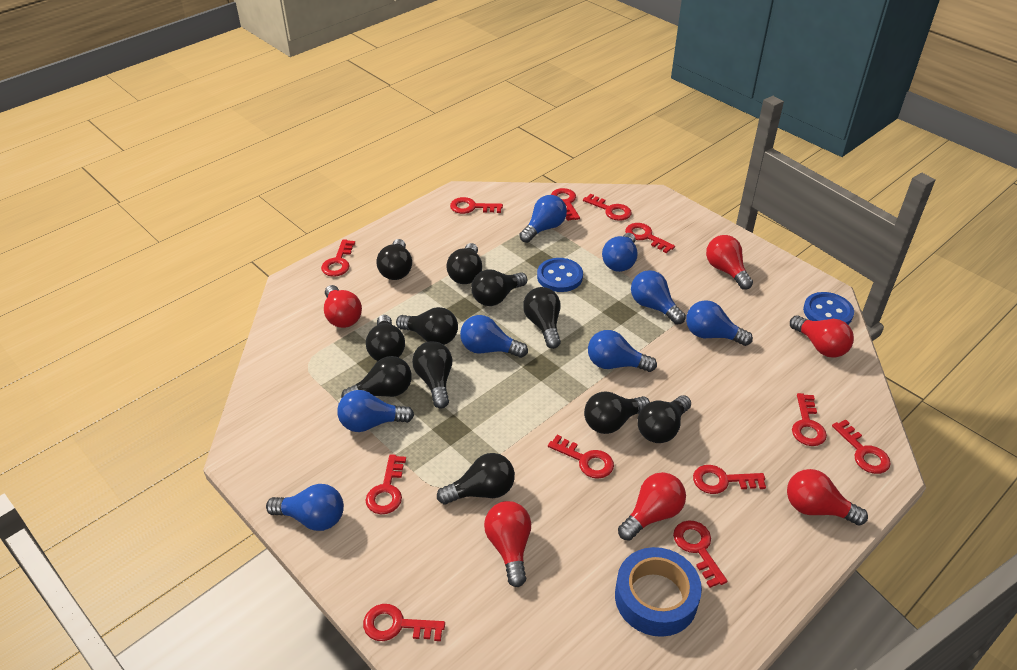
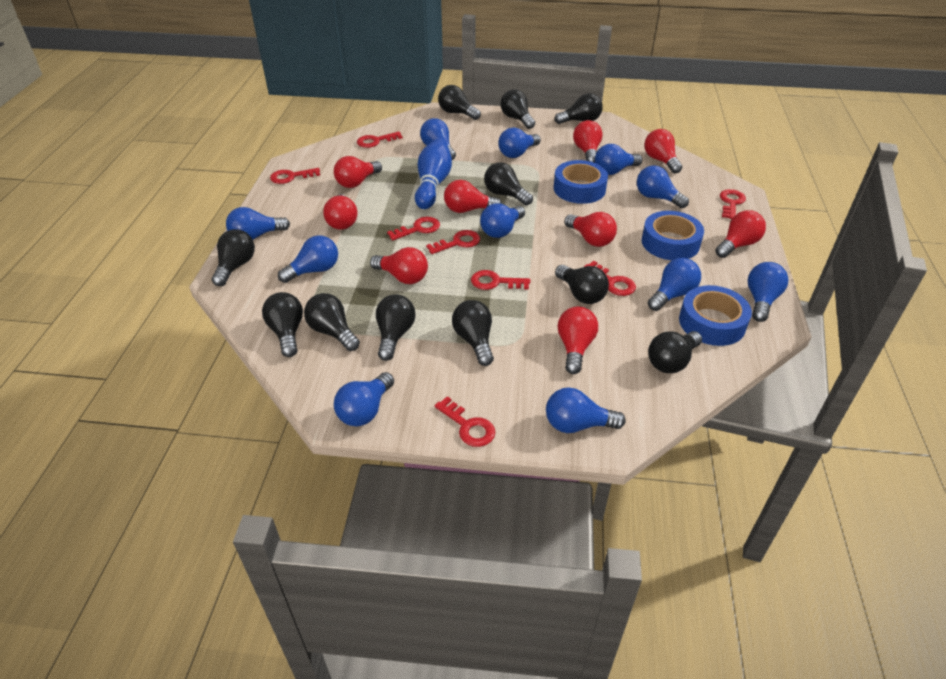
blue bowling pin: 0 -> 1
blue button: 2 -> 0
blue light bulb: 8 -> 11
blue tape: 1 -> 3
red key: 12 -> 8
red light bulb: 6 -> 9

